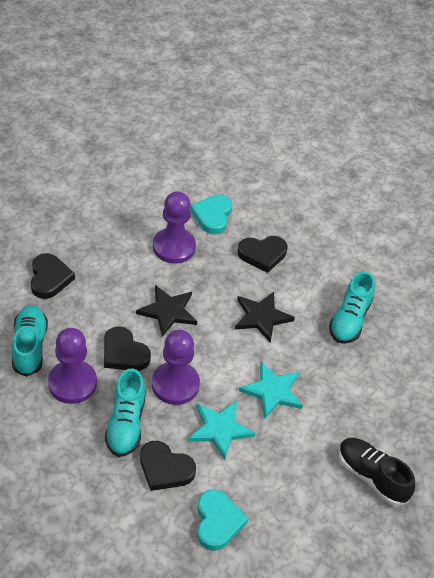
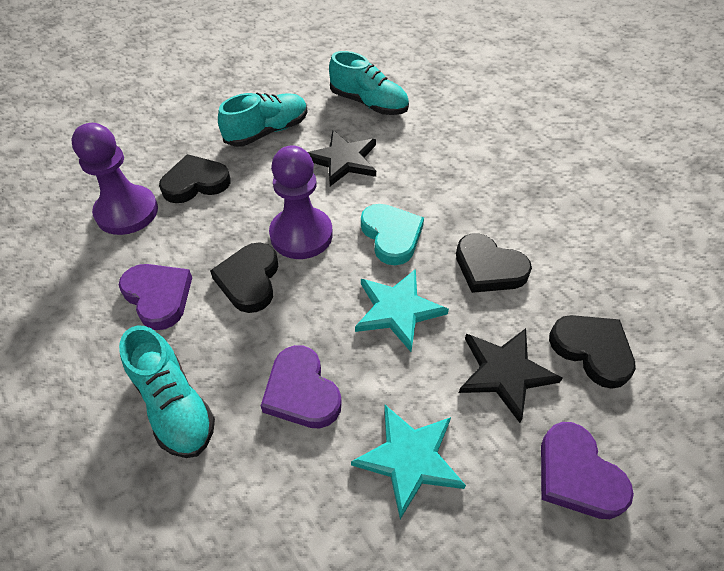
black shoe: 1 -> 0
purple heart: 0 -> 3
purple pawn: 3 -> 2
turquoise heart: 2 -> 1

